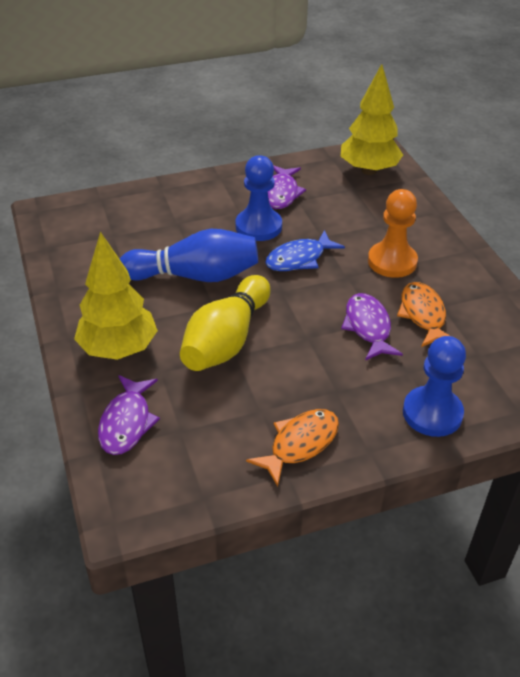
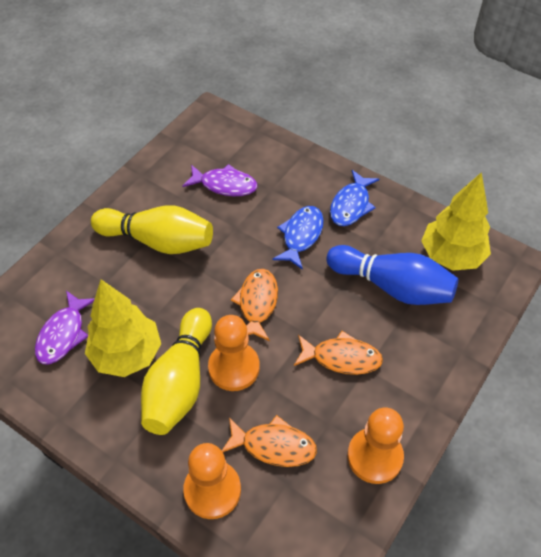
blue fish: 1 -> 2
blue pawn: 2 -> 0
orange fish: 2 -> 3
orange pawn: 1 -> 3
purple fish: 3 -> 2
yellow bowling pin: 1 -> 2

